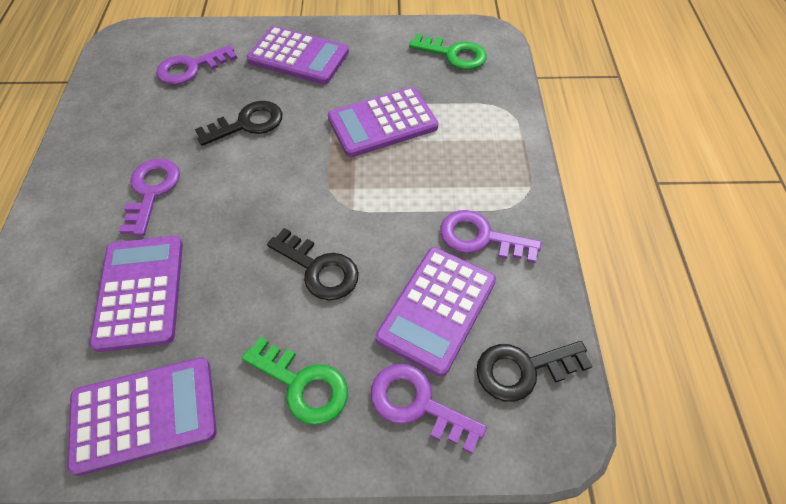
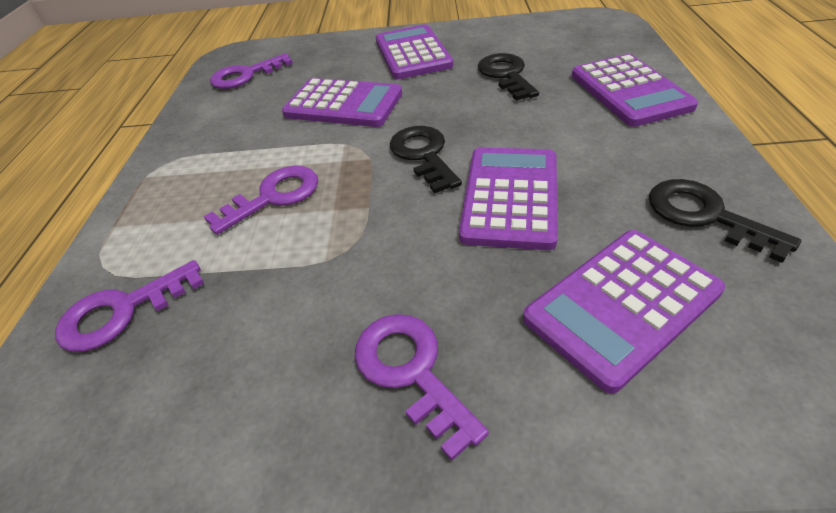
green key: 2 -> 0

